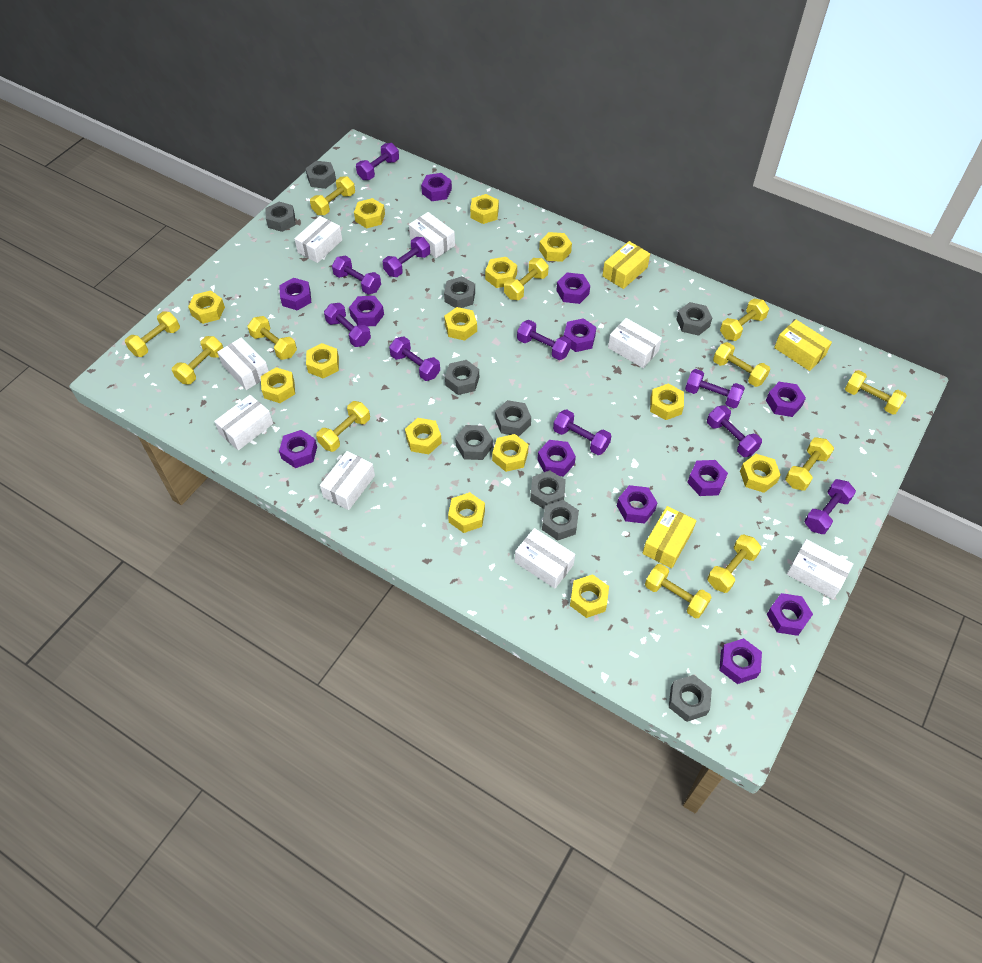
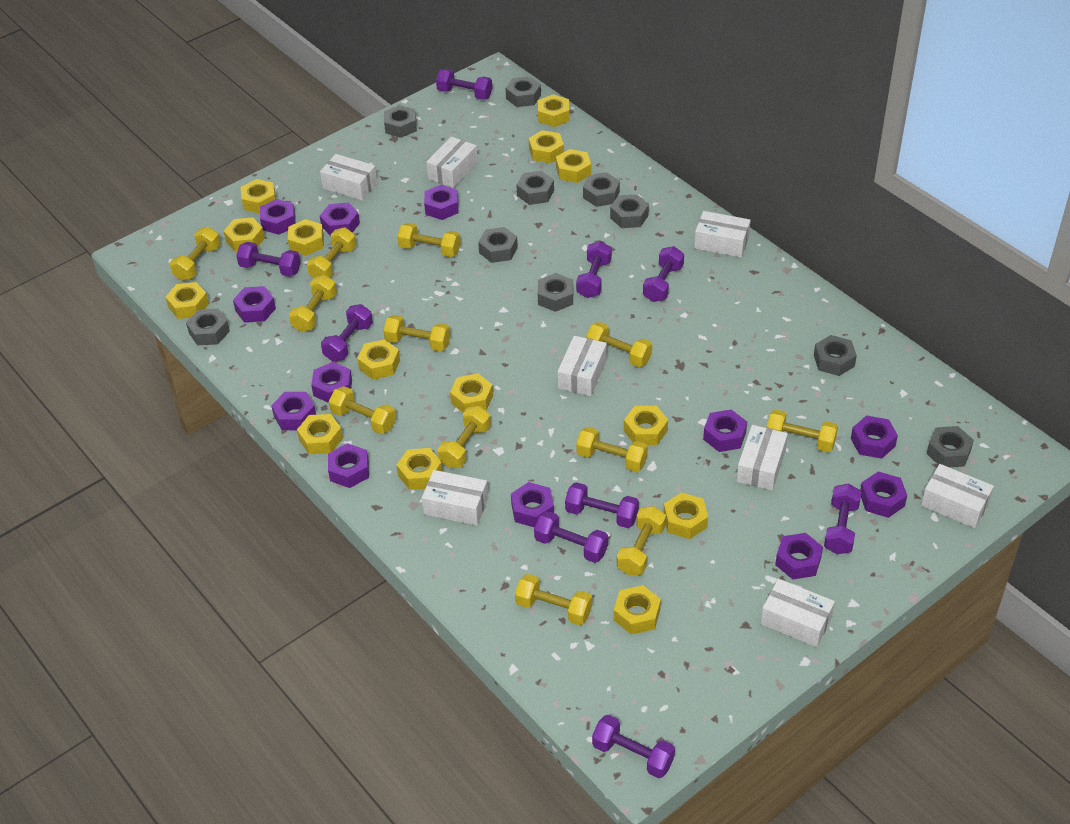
purple dumbbell: 10 -> 9
yellow box: 3 -> 0

